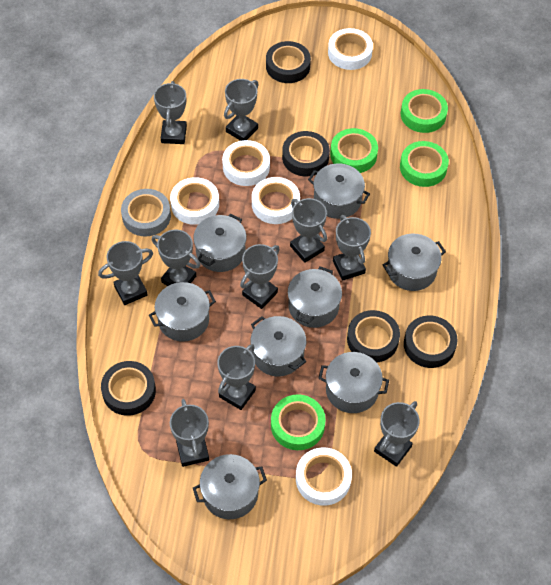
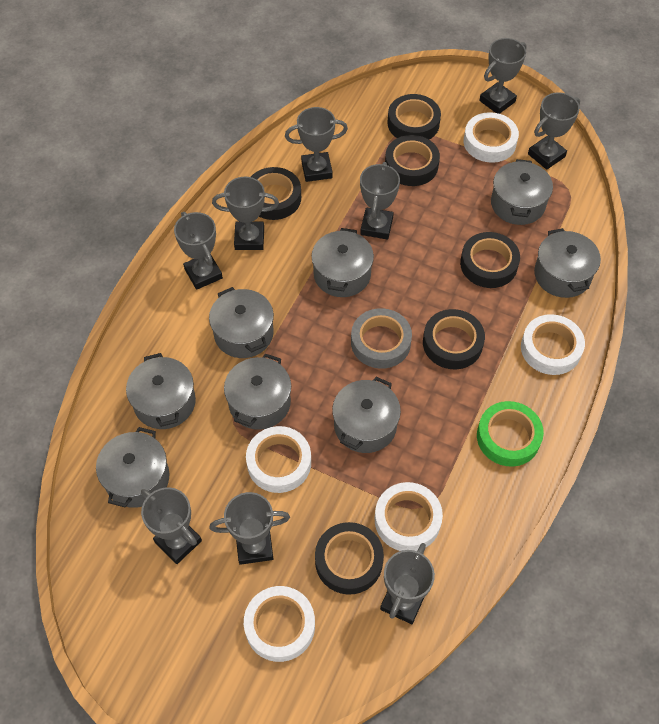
black tape: 5 -> 6
green tape: 4 -> 1
grey trophy: 10 -> 9

